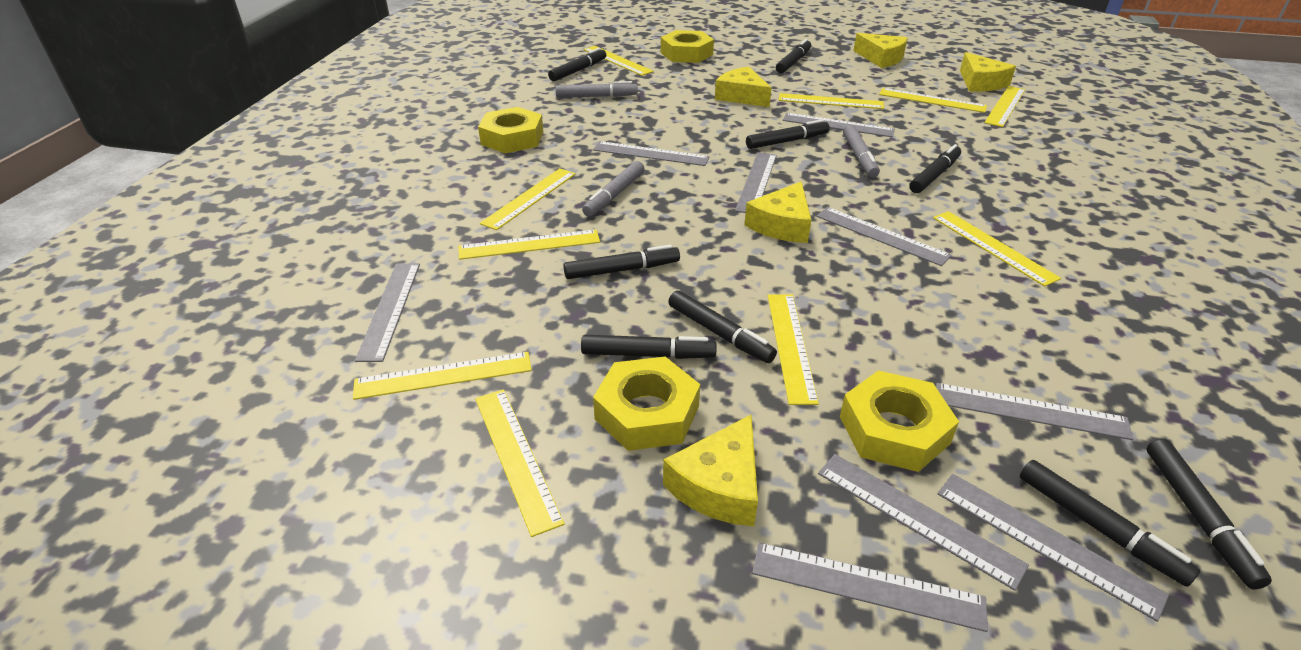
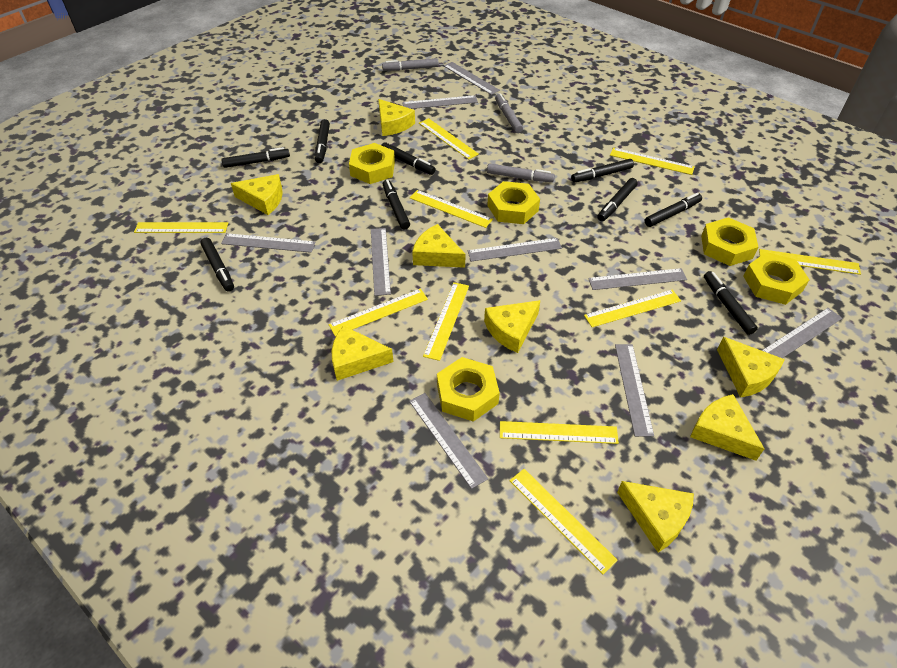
yellow cheese: 5 -> 8
yellow nut: 4 -> 5

